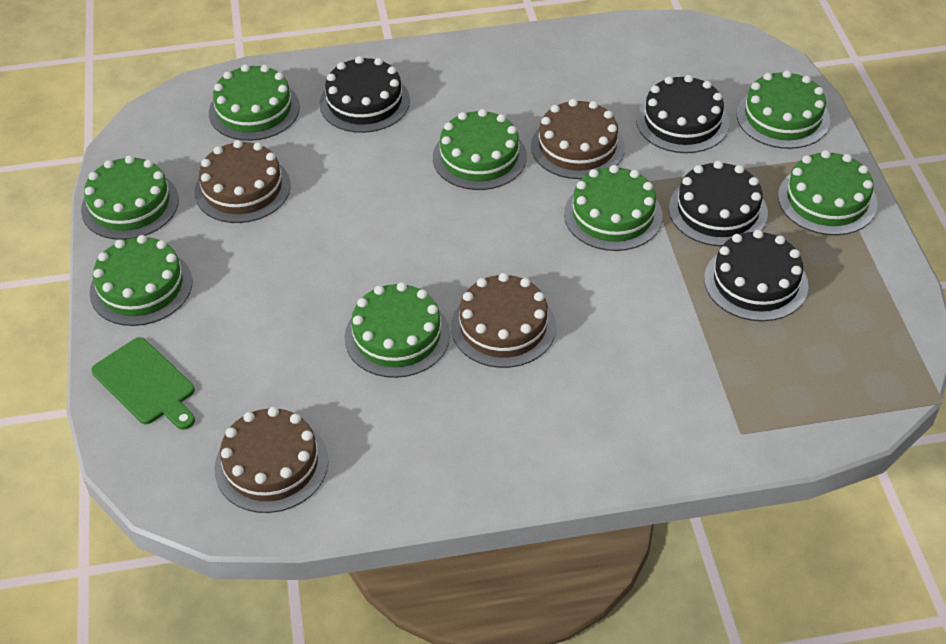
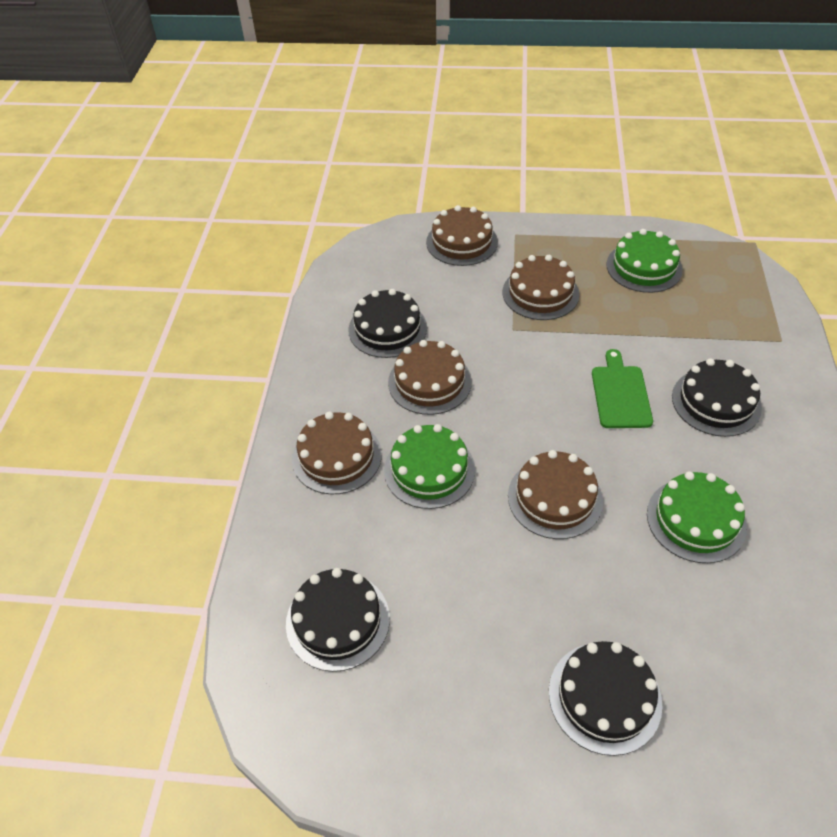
brown cake: 4 -> 5
green cake: 8 -> 3

